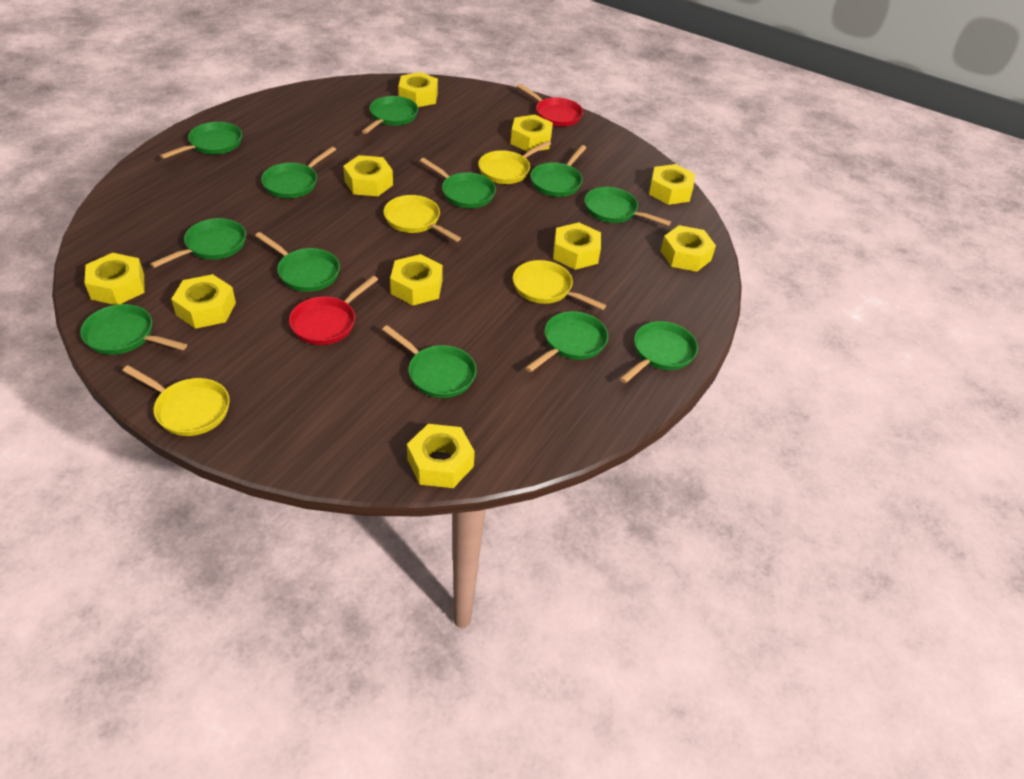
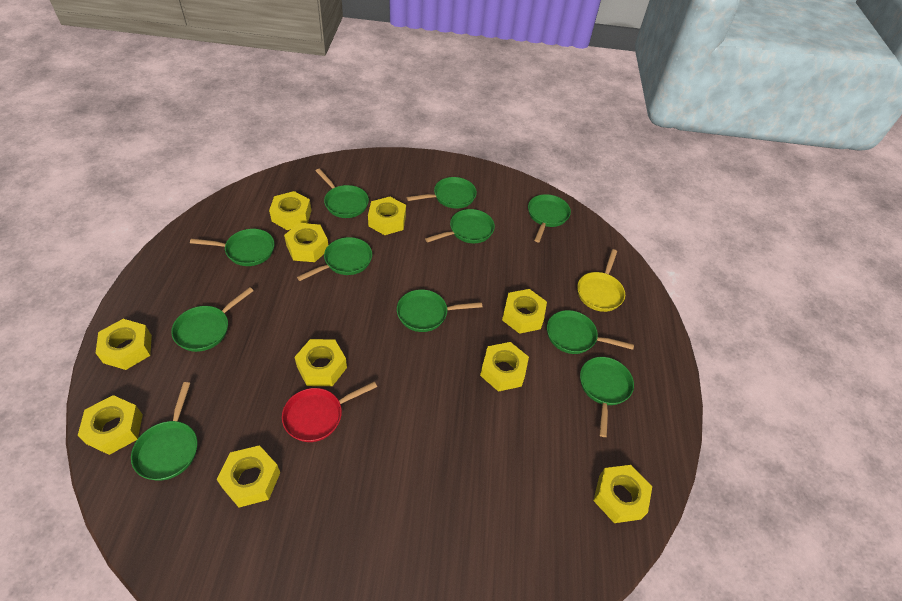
green pan: 12 -> 11
red pan: 2 -> 1
yellow pan: 4 -> 1

